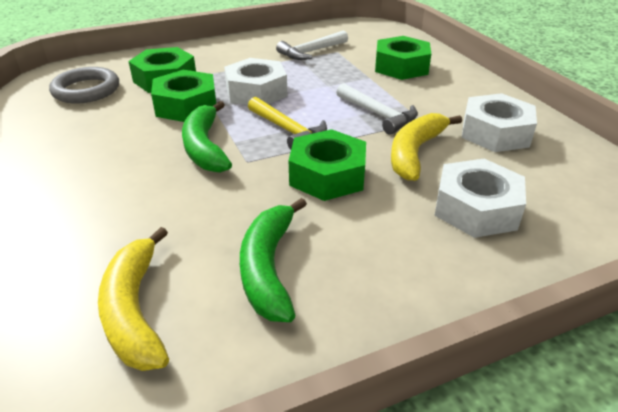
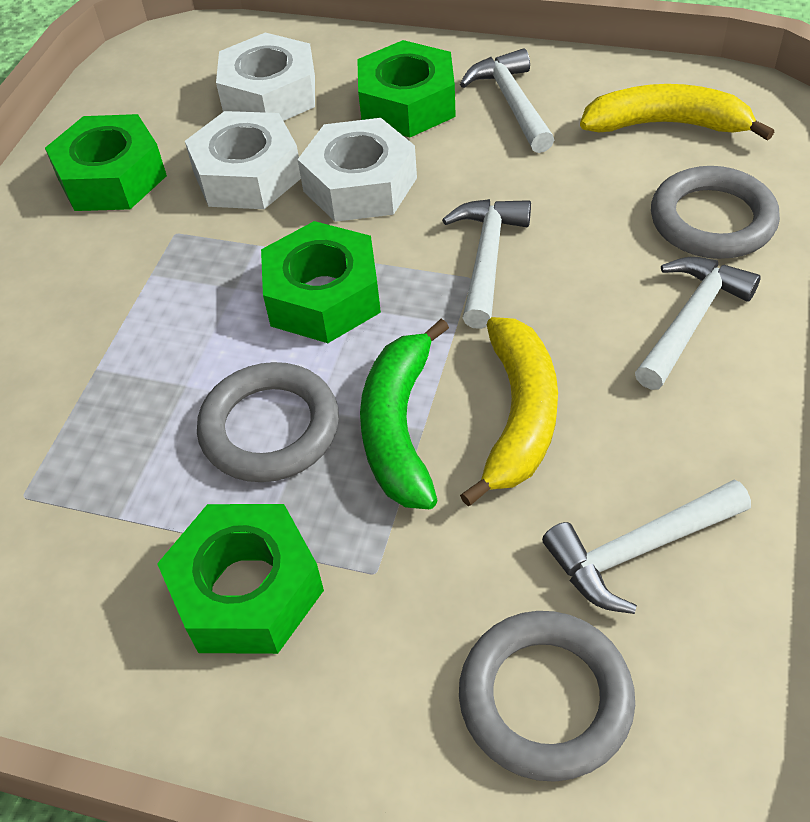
green banana: 2 -> 1
grey ring: 1 -> 3
white hammer: 2 -> 4
yellow hammer: 1 -> 0

